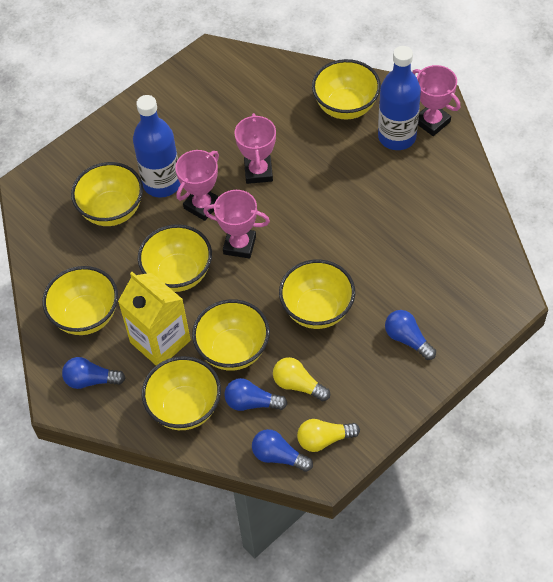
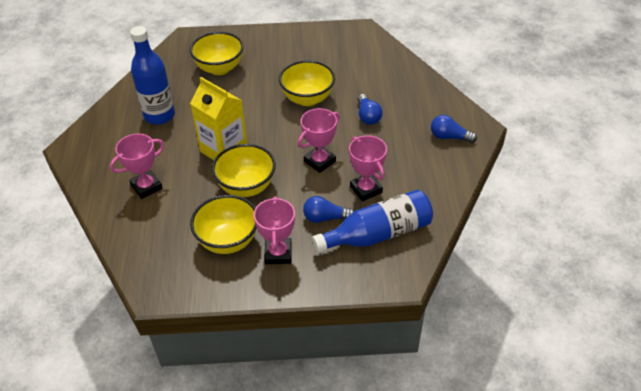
blue light bulb: 4 -> 3
yellow bowl: 7 -> 4
yellow light bulb: 2 -> 0

